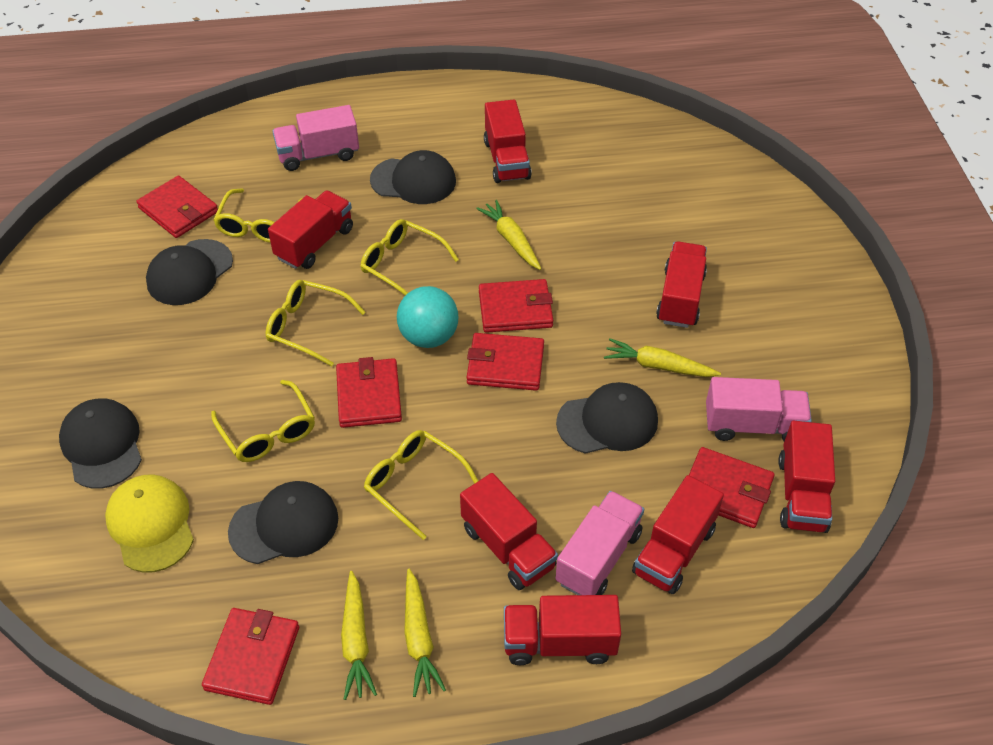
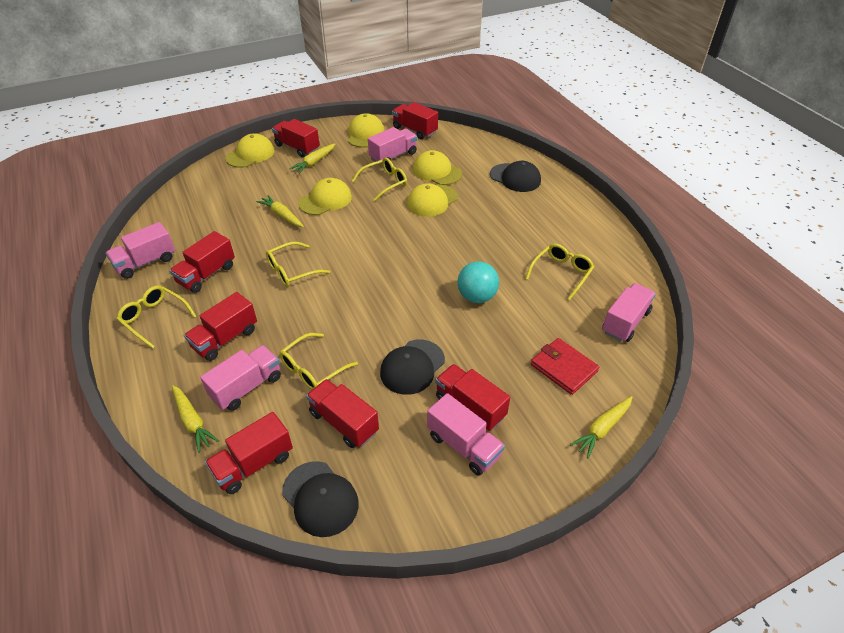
black cap: 5 -> 3
pink truck: 3 -> 5
red wallet: 6 -> 1
yellow cap: 1 -> 5

